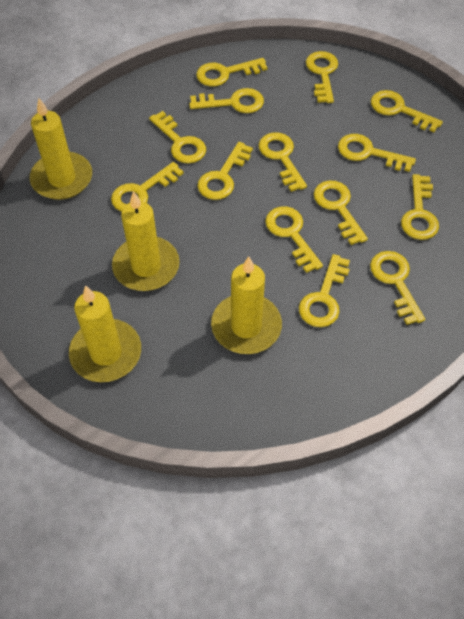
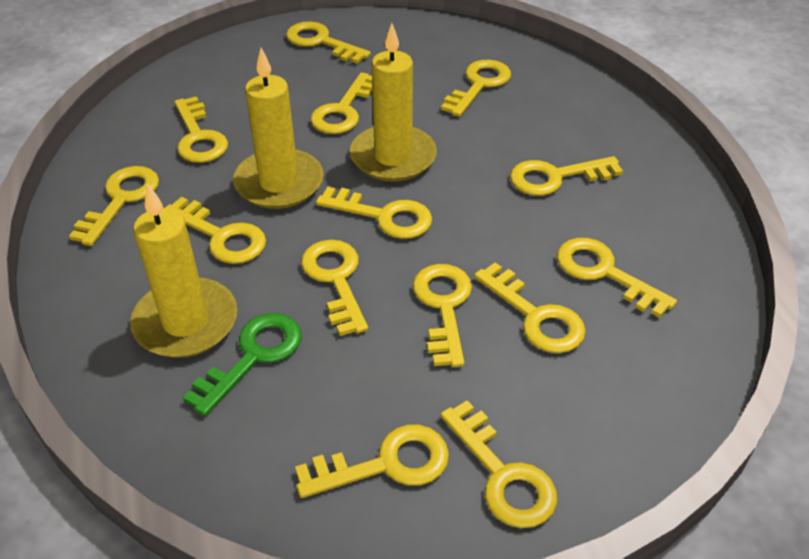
green key: 0 -> 1
yellow candle: 4 -> 3

